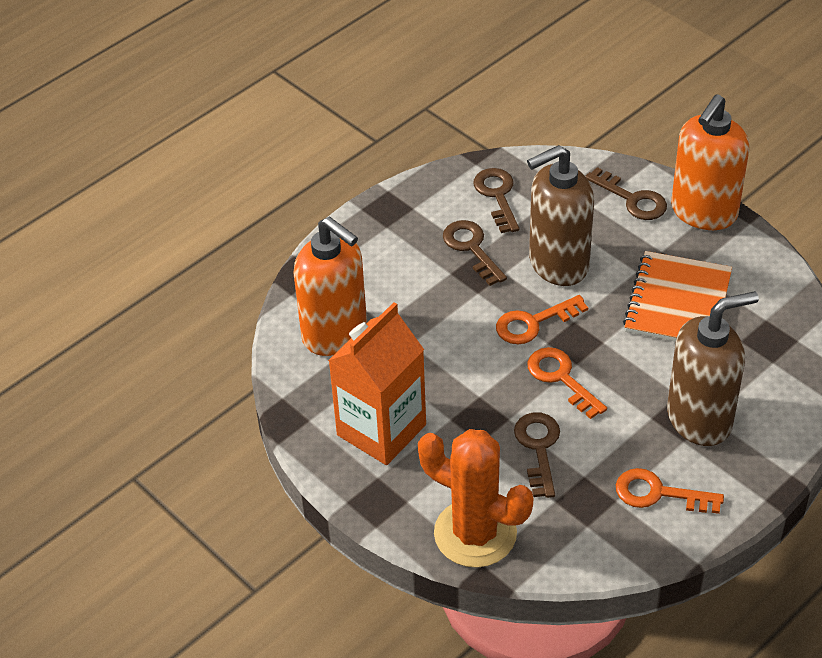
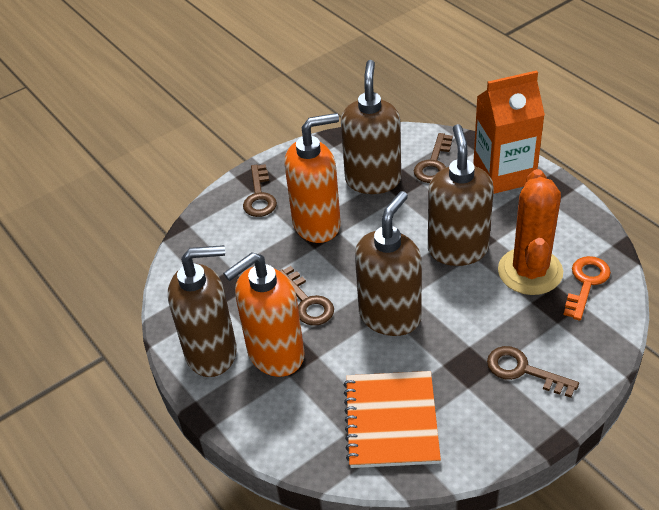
brown soap dispenser: 2 -> 4
orange key: 3 -> 1

